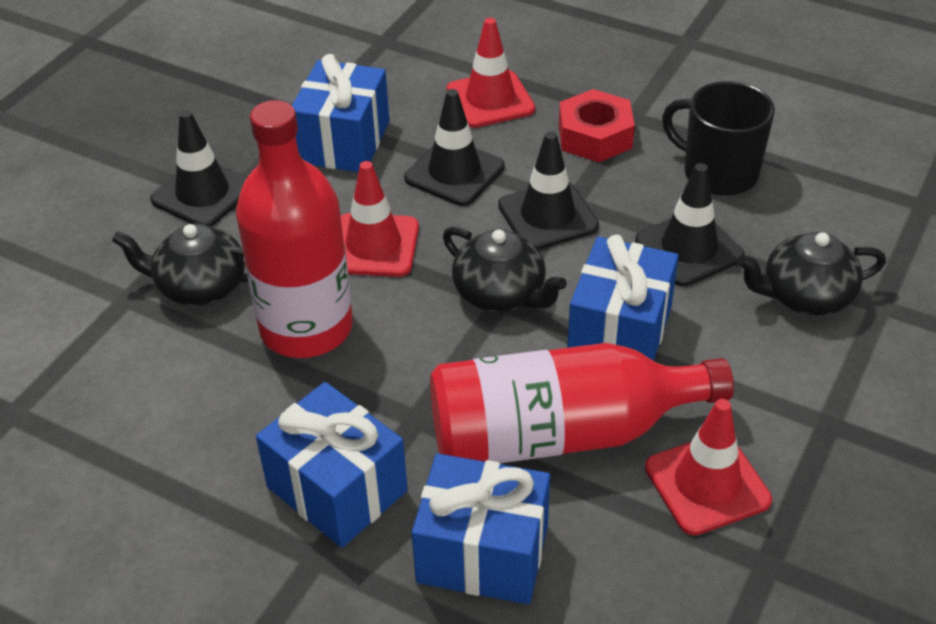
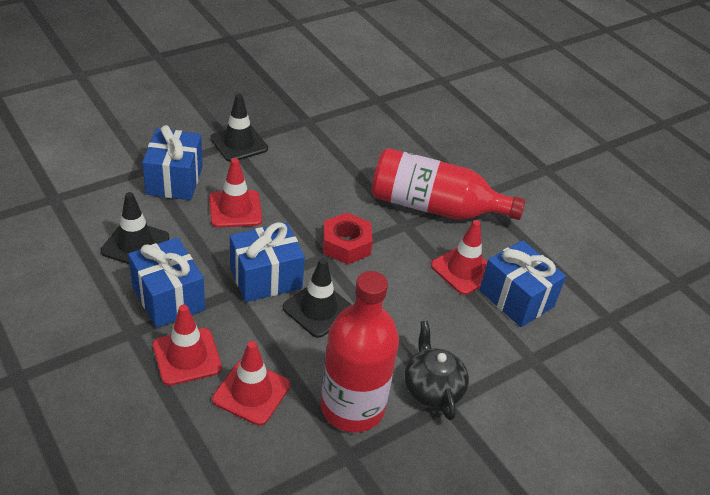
black mug: 1 -> 0
black teapot: 3 -> 1
black traffic cone: 4 -> 3
red traffic cone: 3 -> 4

